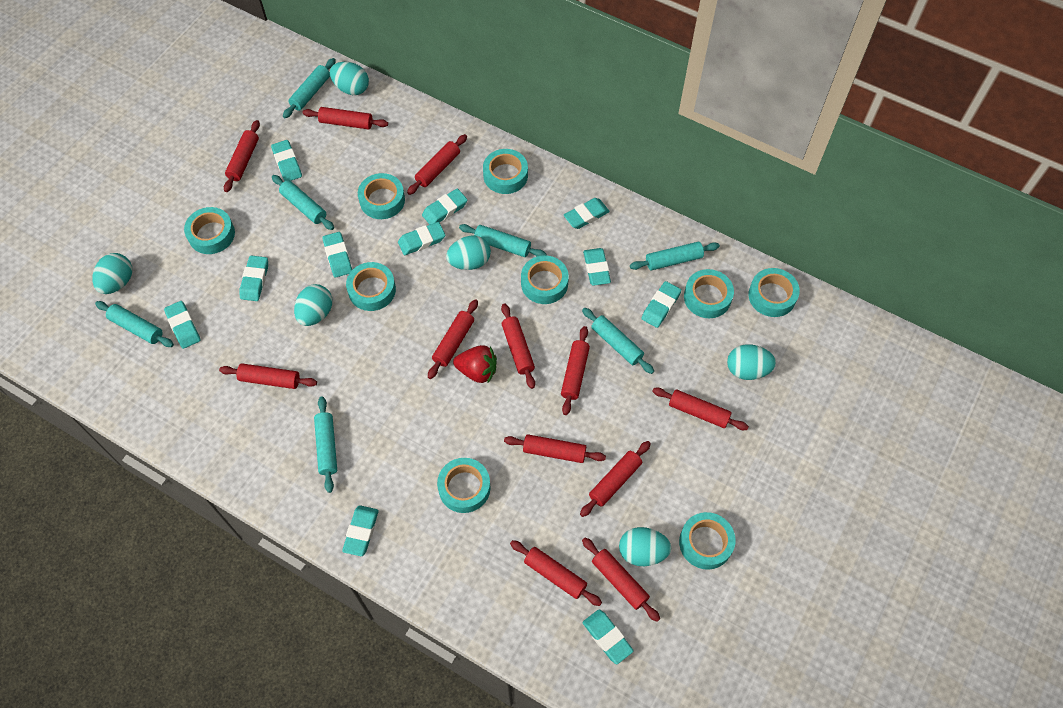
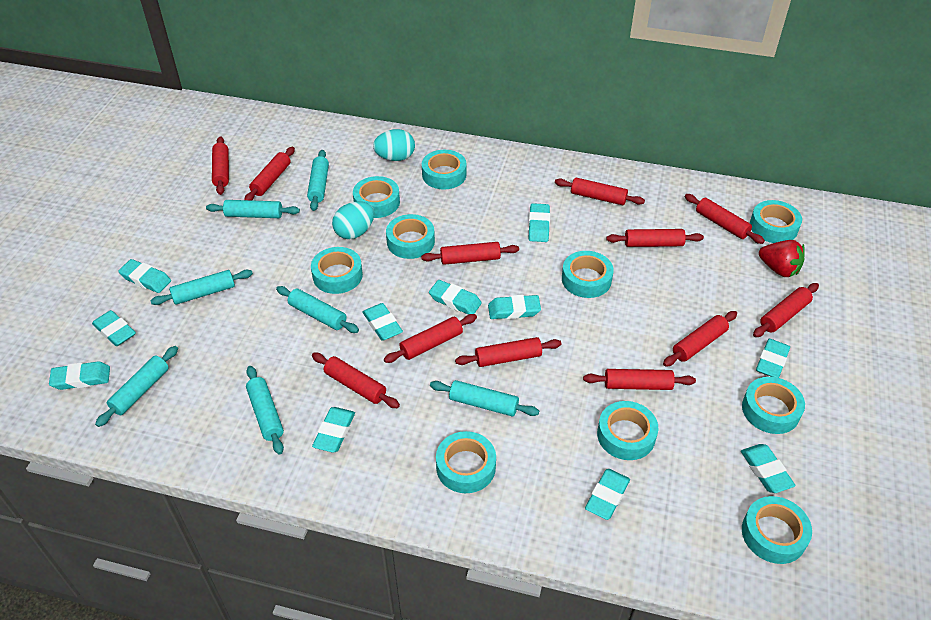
turquoise egg: 6 -> 2
turquoise tape: 9 -> 10

